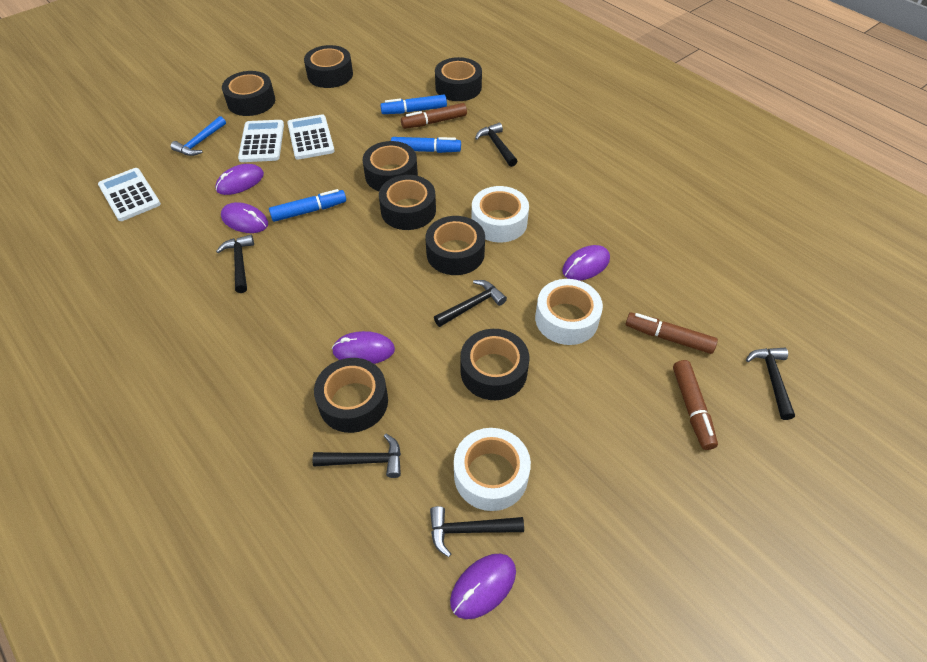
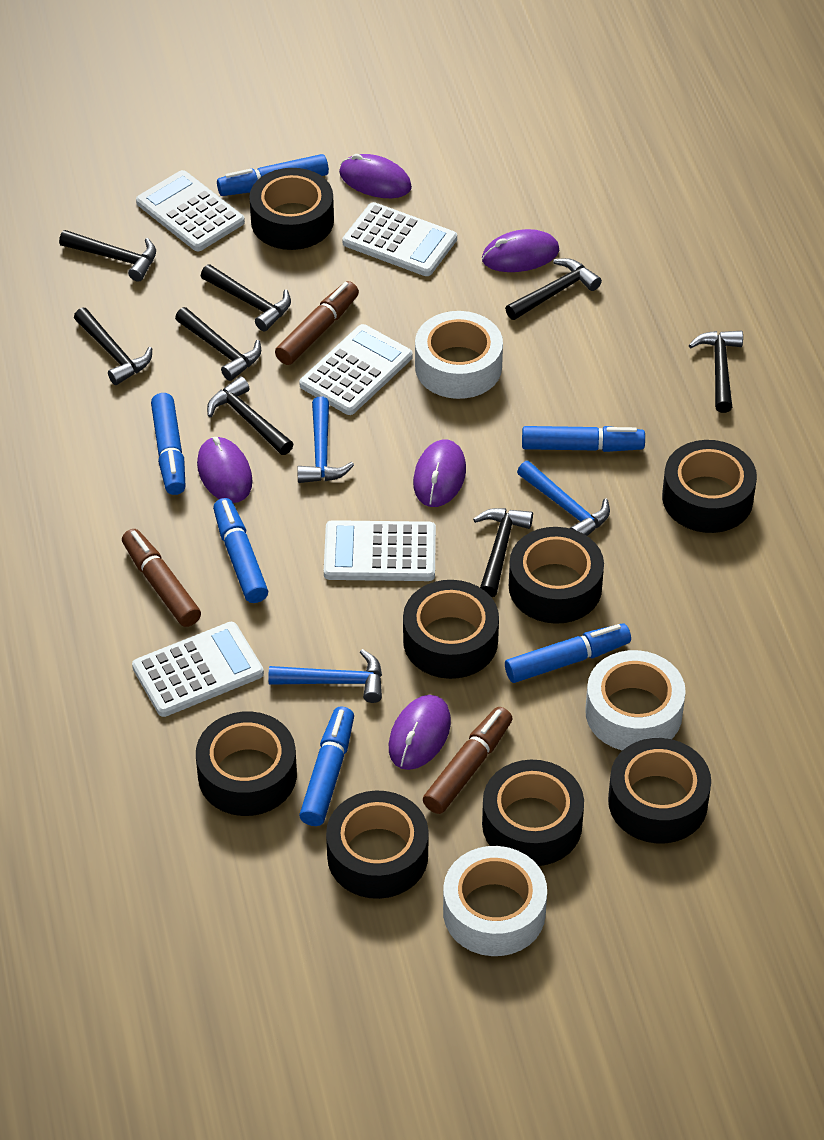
black hammer: 6 -> 8
blue hammer: 1 -> 3
blue marker: 3 -> 6
white calculator: 3 -> 5

